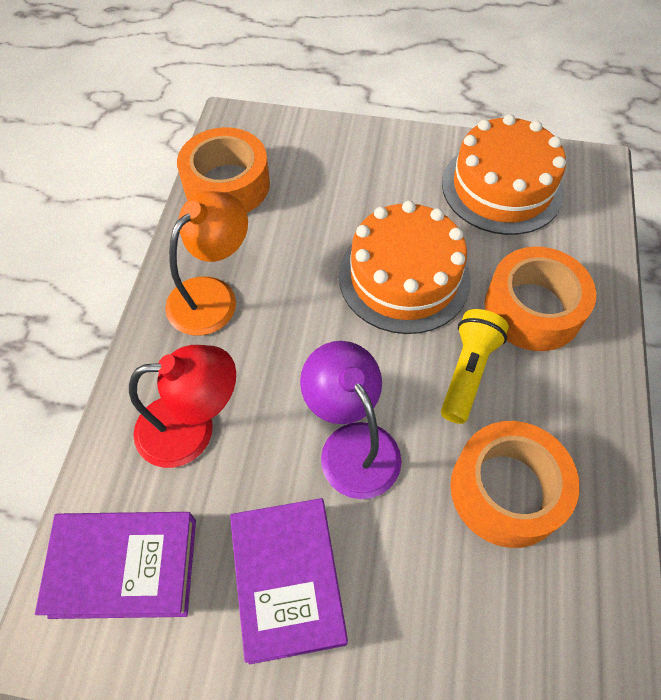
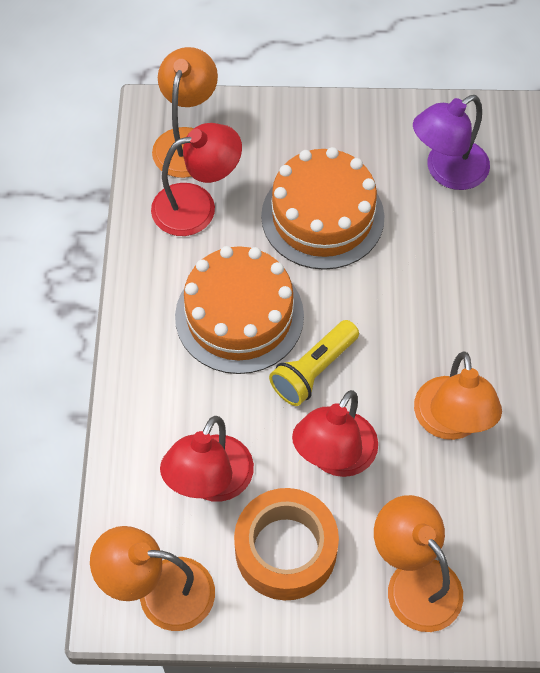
orange lamp: 1 -> 4
orange tape: 3 -> 1
purple book: 2 -> 0
red lamp: 1 -> 3

